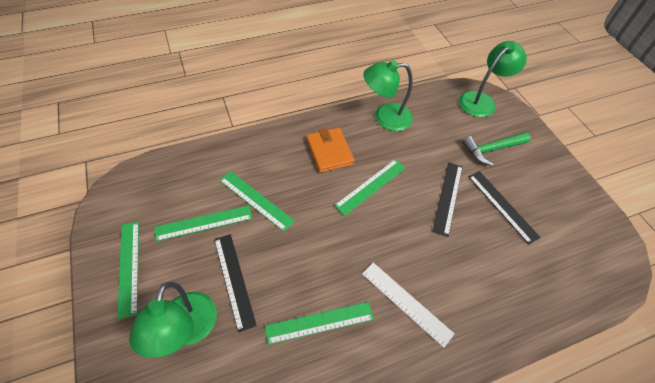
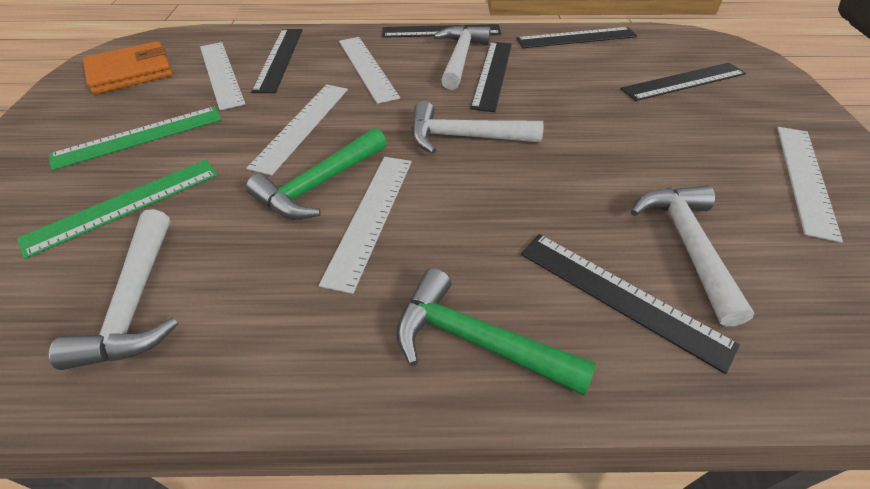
black ruler: 3 -> 6
green hammer: 1 -> 2
green lamp: 3 -> 0
green ruler: 5 -> 2
white hammer: 0 -> 4
white ruler: 1 -> 5

